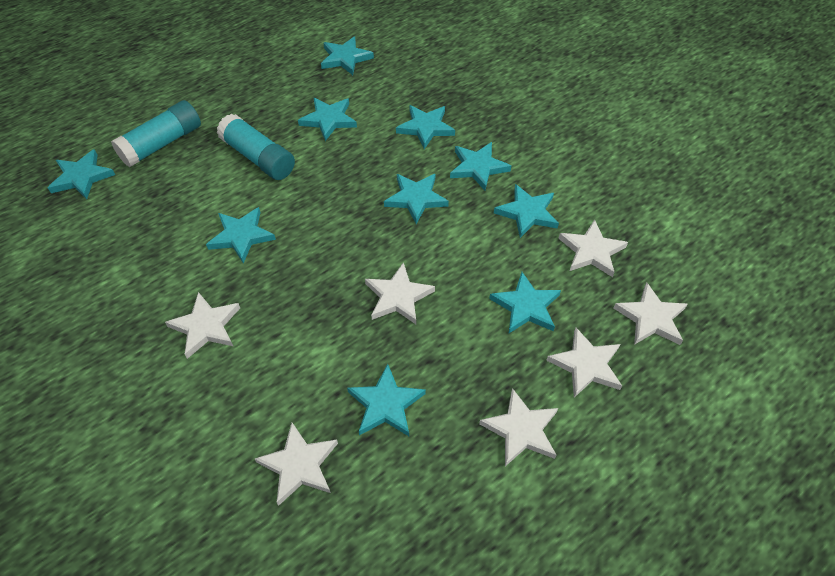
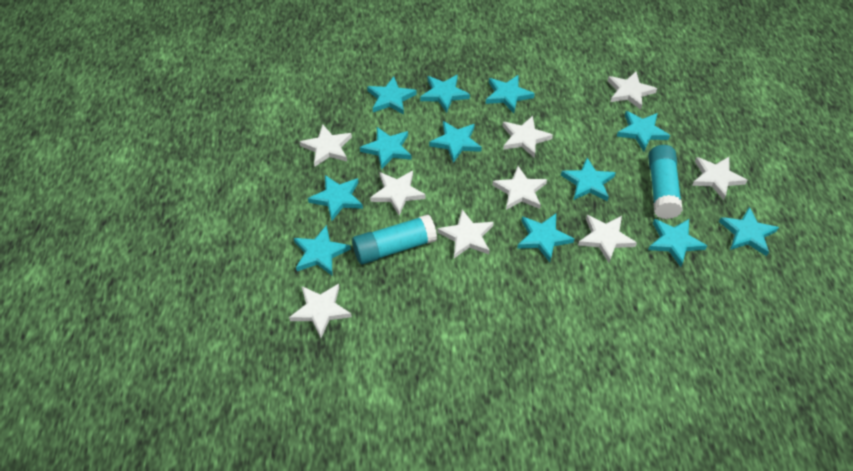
turquoise star: 10 -> 12
white star: 7 -> 9

